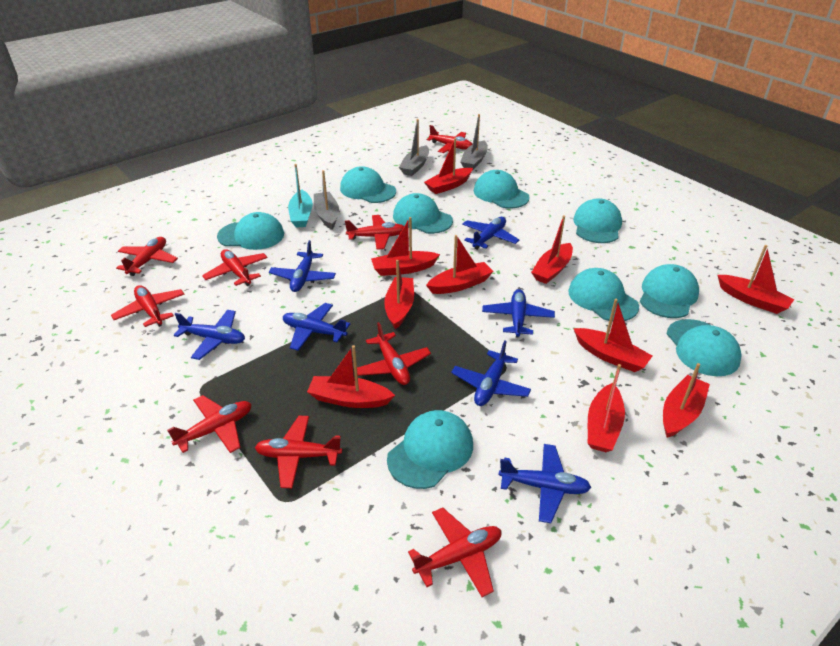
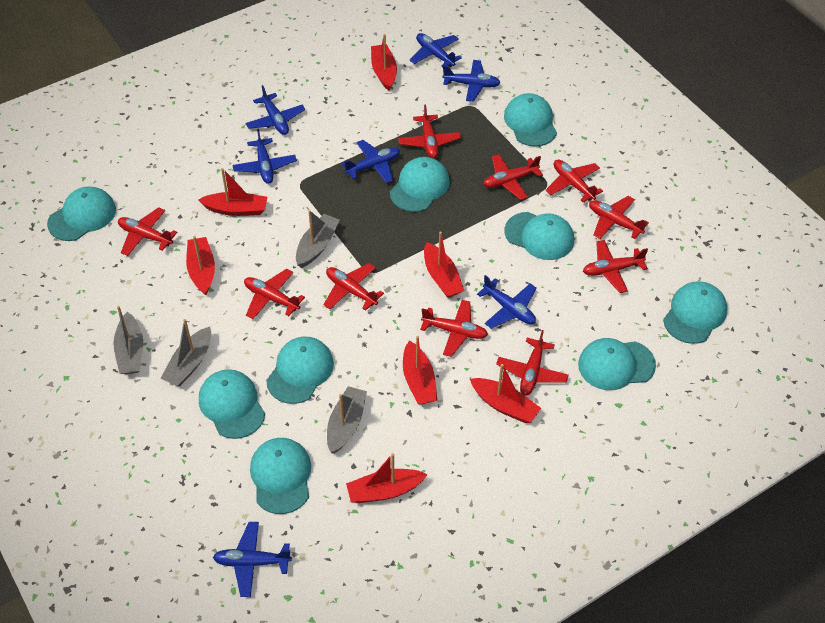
grey boat: 3 -> 4
red boat: 10 -> 7
red plane: 9 -> 10
turquoise boat: 1 -> 0

